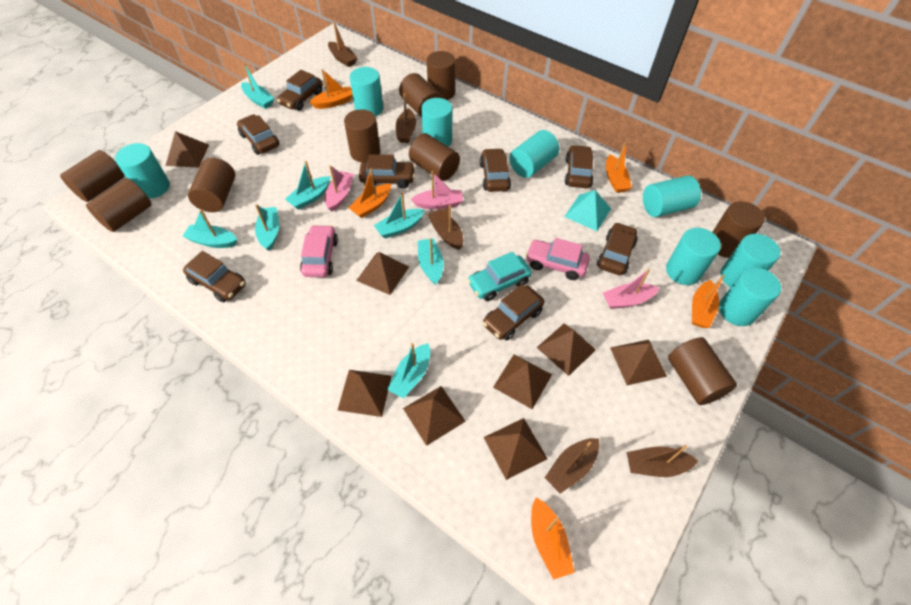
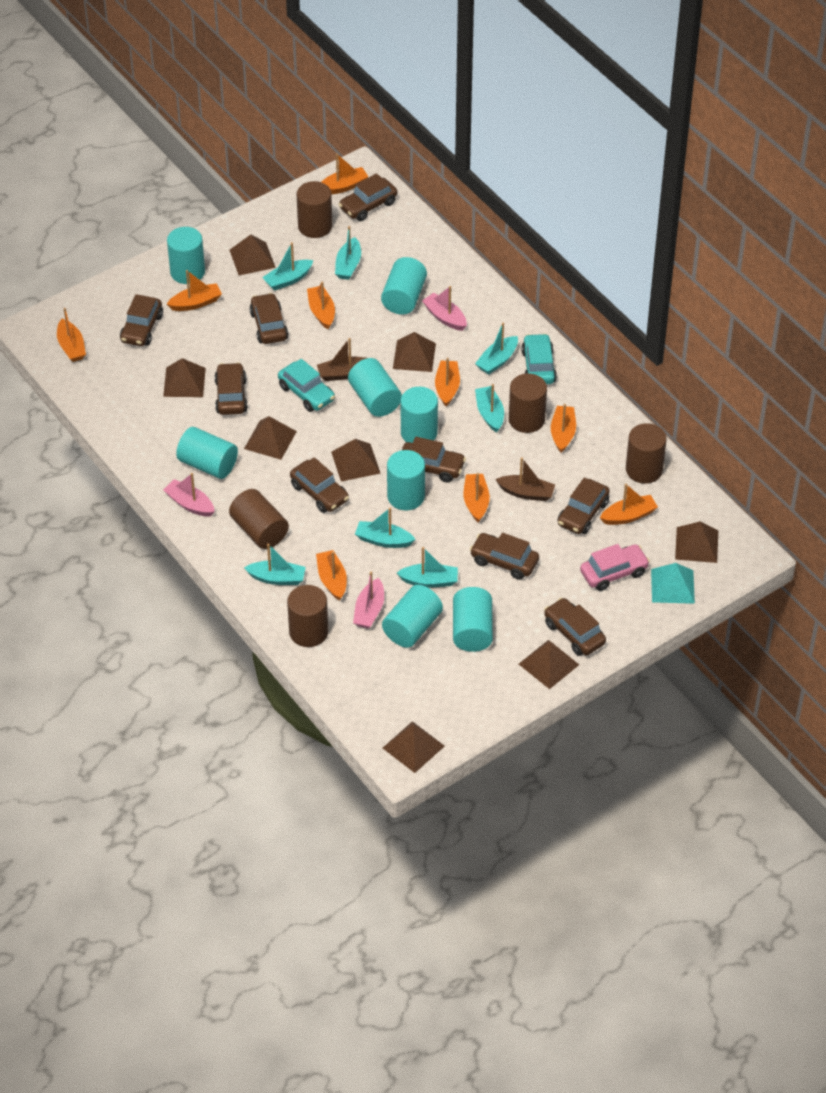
brown boat: 5 -> 2
brown car: 8 -> 9
brown cylinder: 9 -> 5
orange boat: 5 -> 9
pink car: 2 -> 1
turquoise car: 1 -> 2

